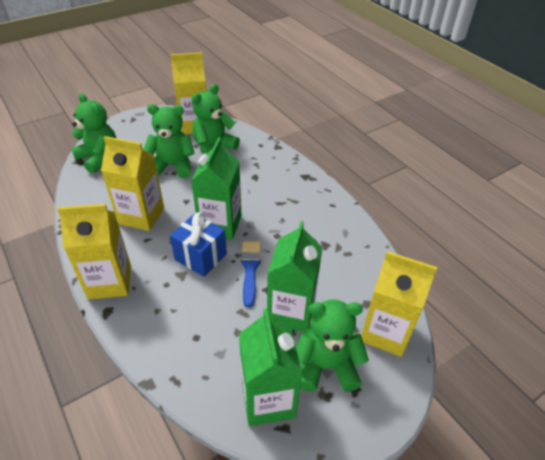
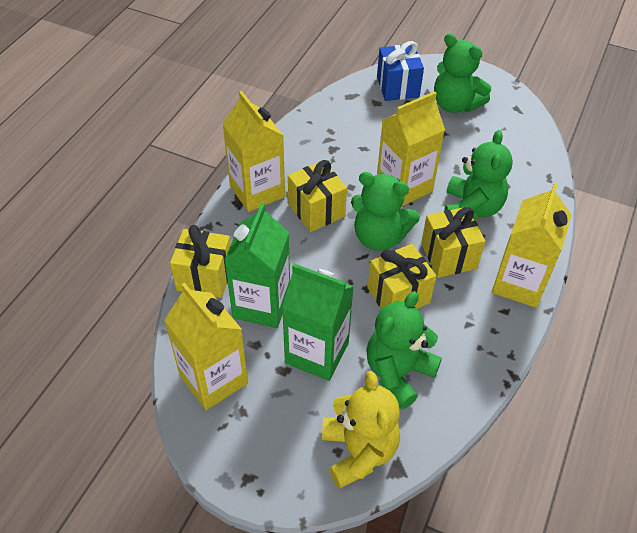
blue brush: 1 -> 0
green carton: 3 -> 2
yellow gift: 0 -> 4
yellow teddy bear: 0 -> 1

